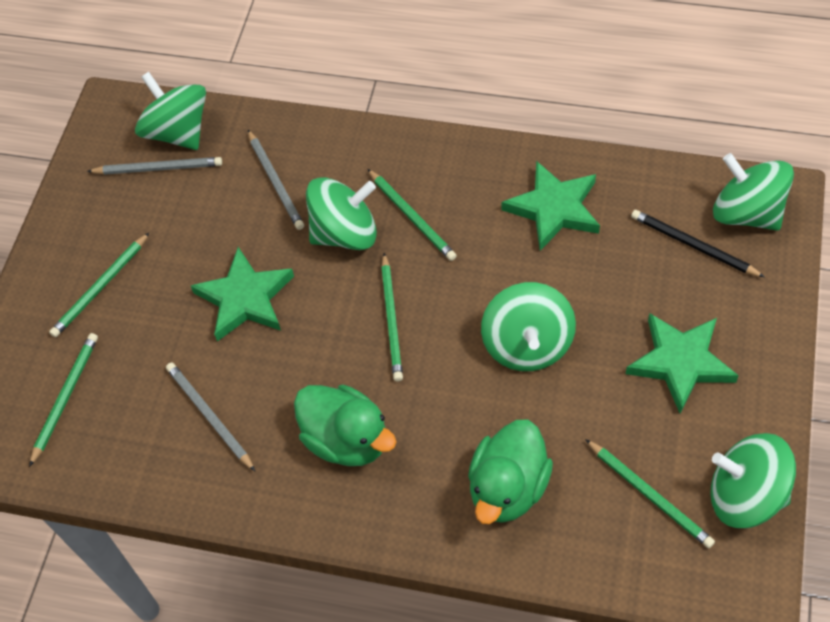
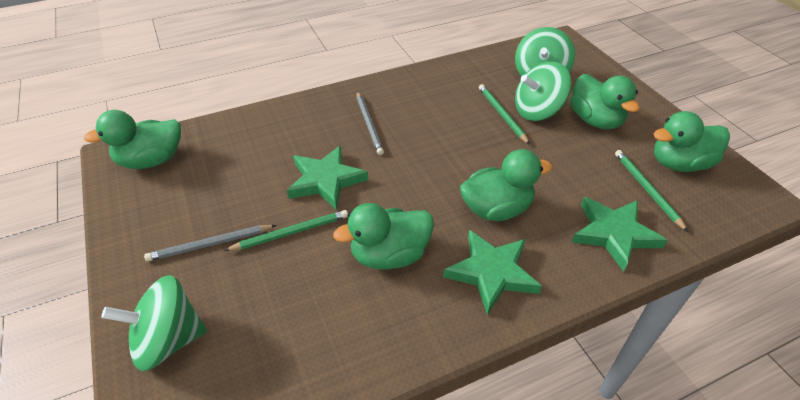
black pencil: 1 -> 0
green duck: 2 -> 5
green pencil: 5 -> 3
green spinning top: 5 -> 3
grey pencil: 3 -> 2

